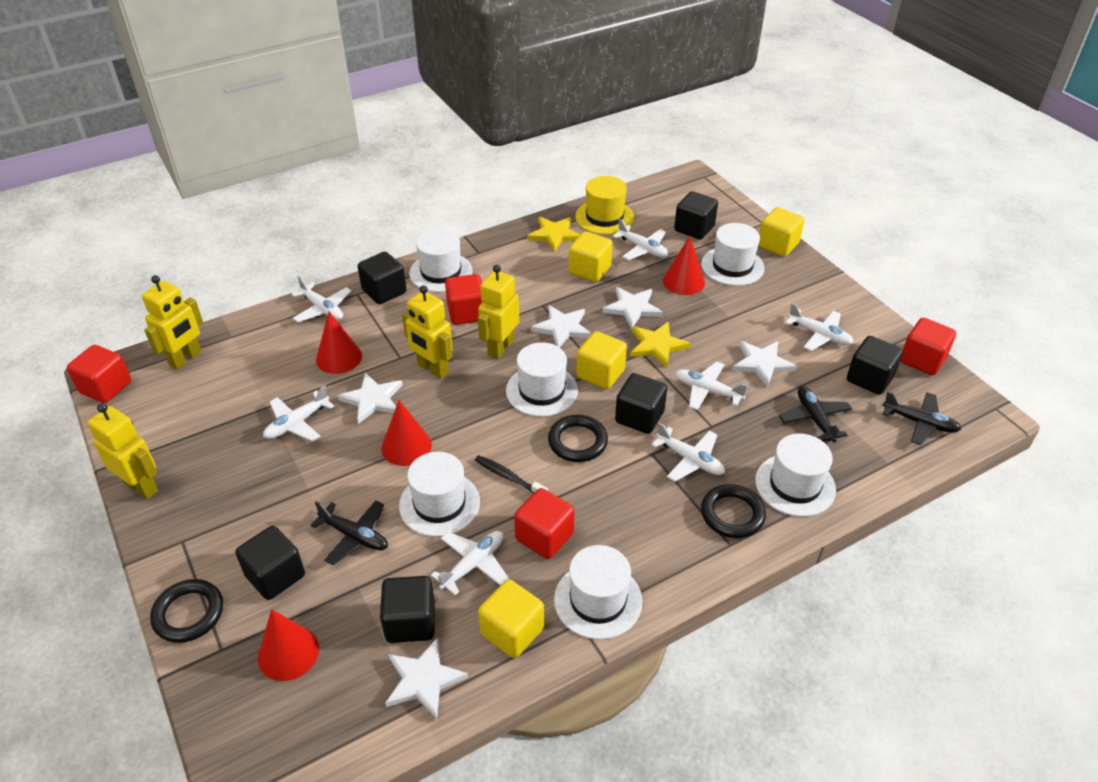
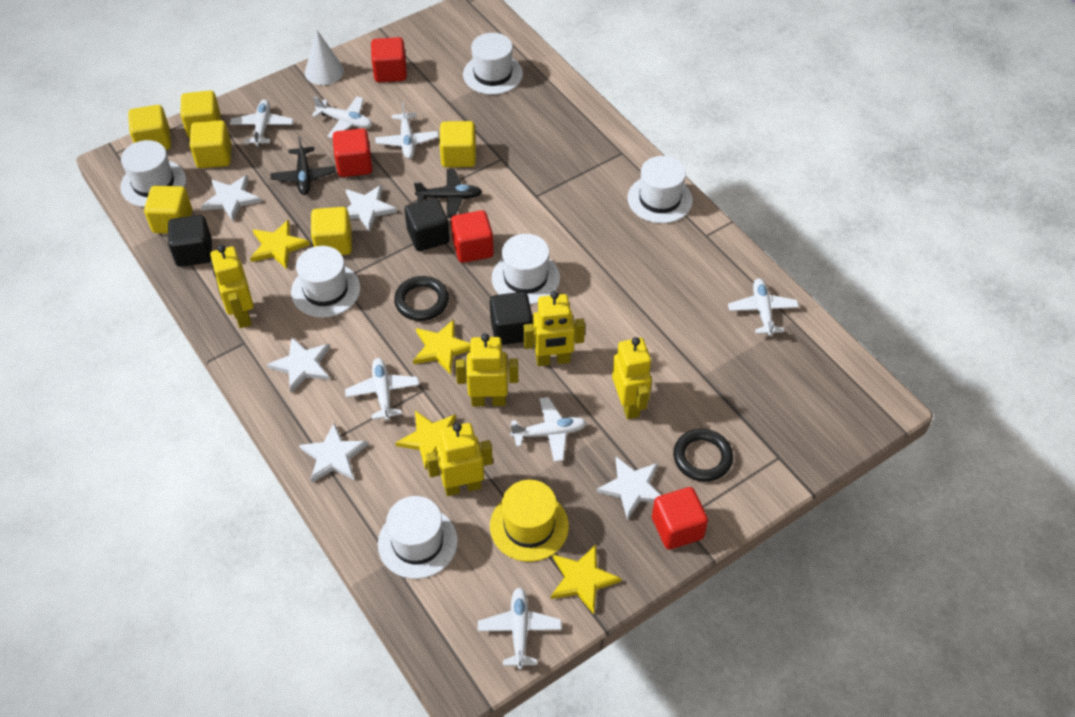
black cube: 6 -> 3
black plane: 3 -> 2
black ring: 3 -> 2
black toothbrush: 1 -> 0
red cone: 4 -> 0
white cone: 0 -> 1
yellow cube: 4 -> 6
yellow robot: 4 -> 5
yellow star: 2 -> 4

